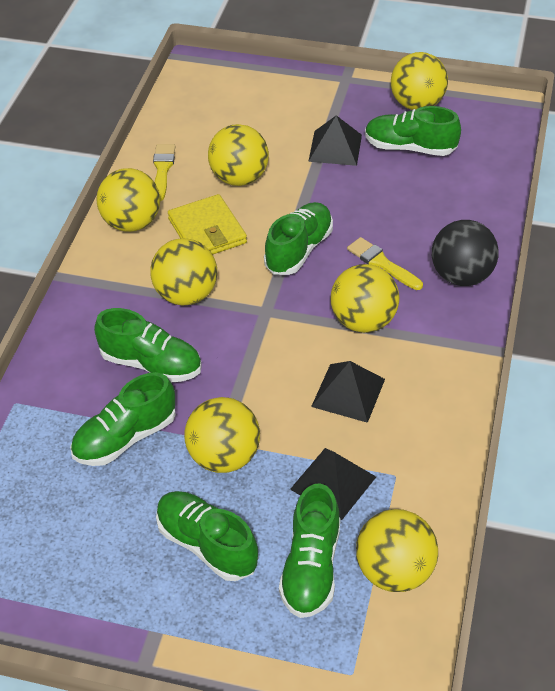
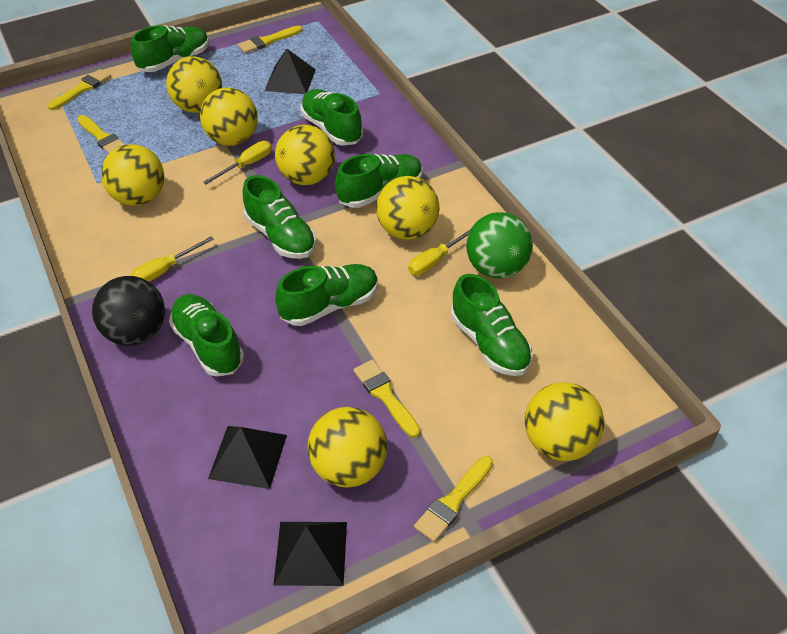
green ball: 0 -> 1
green shoe: 6 -> 7
yellow brush: 2 -> 5
yellow screwdriver: 0 -> 3
yellow wallet: 1 -> 0

